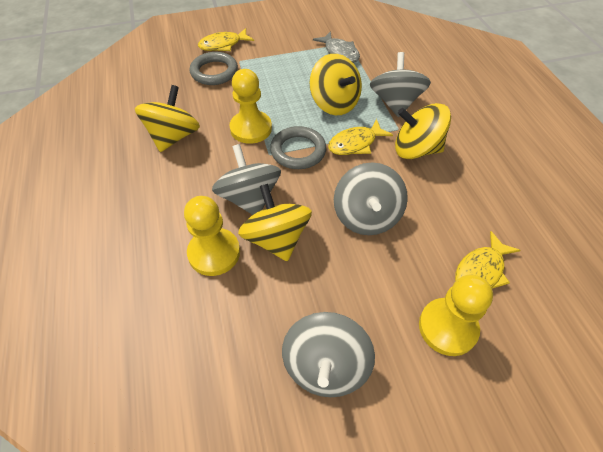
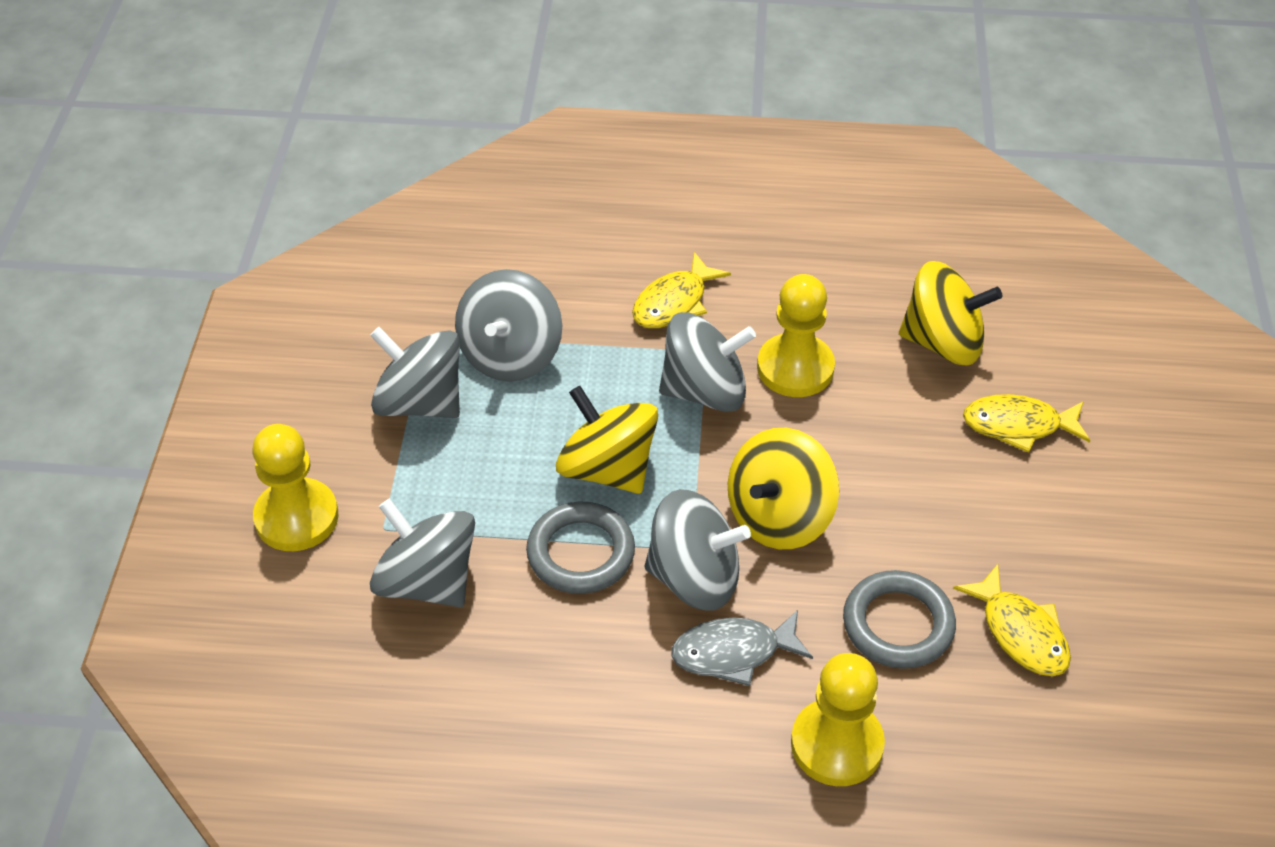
grey spinning top: 4 -> 5
yellow spinning top: 4 -> 3

